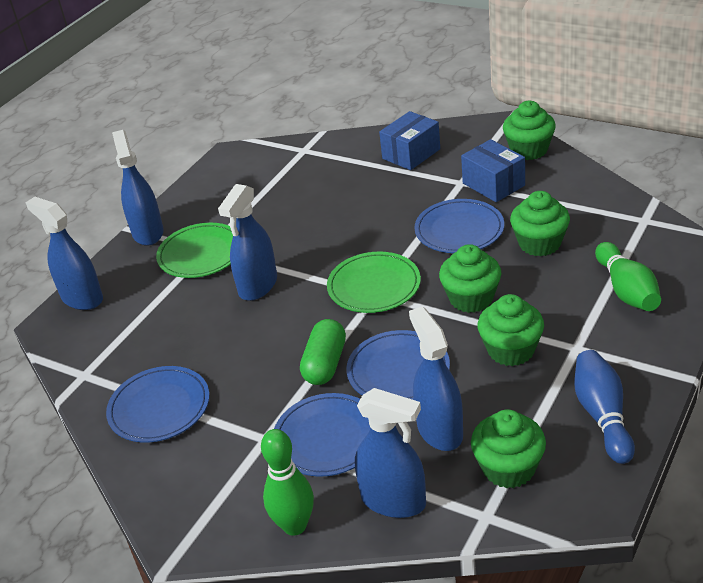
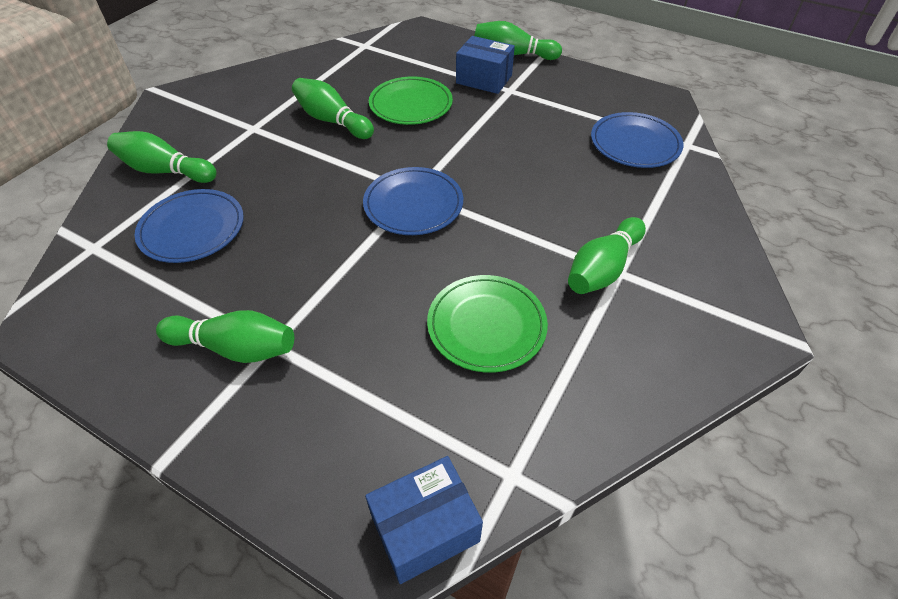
blue bowling pin: 1 -> 0
blue plate: 4 -> 3
blue spray bottle: 5 -> 0
green bowling pin: 2 -> 5
green capsule: 1 -> 0
green cupcake: 5 -> 0

